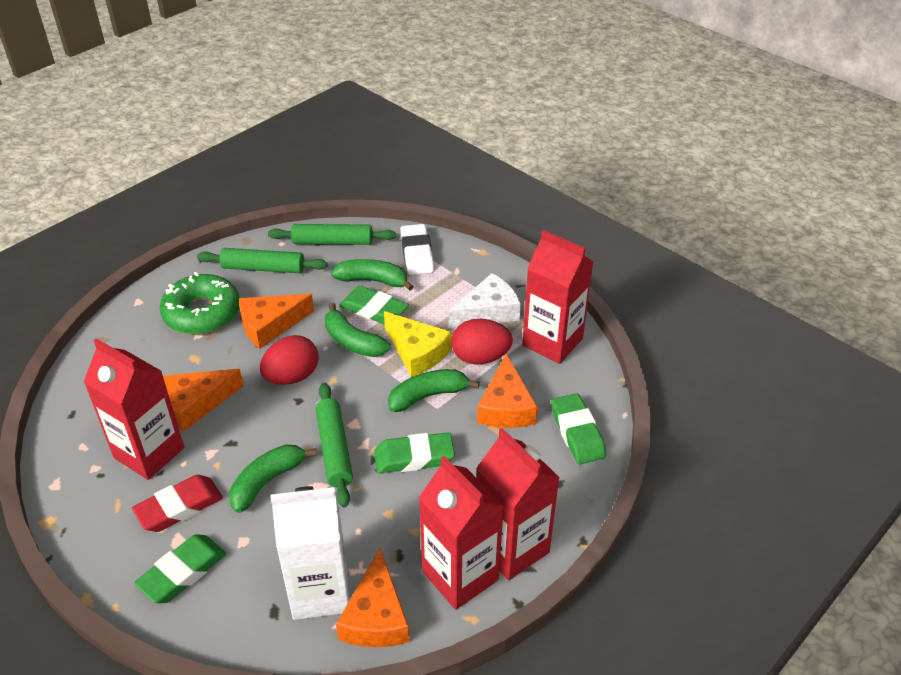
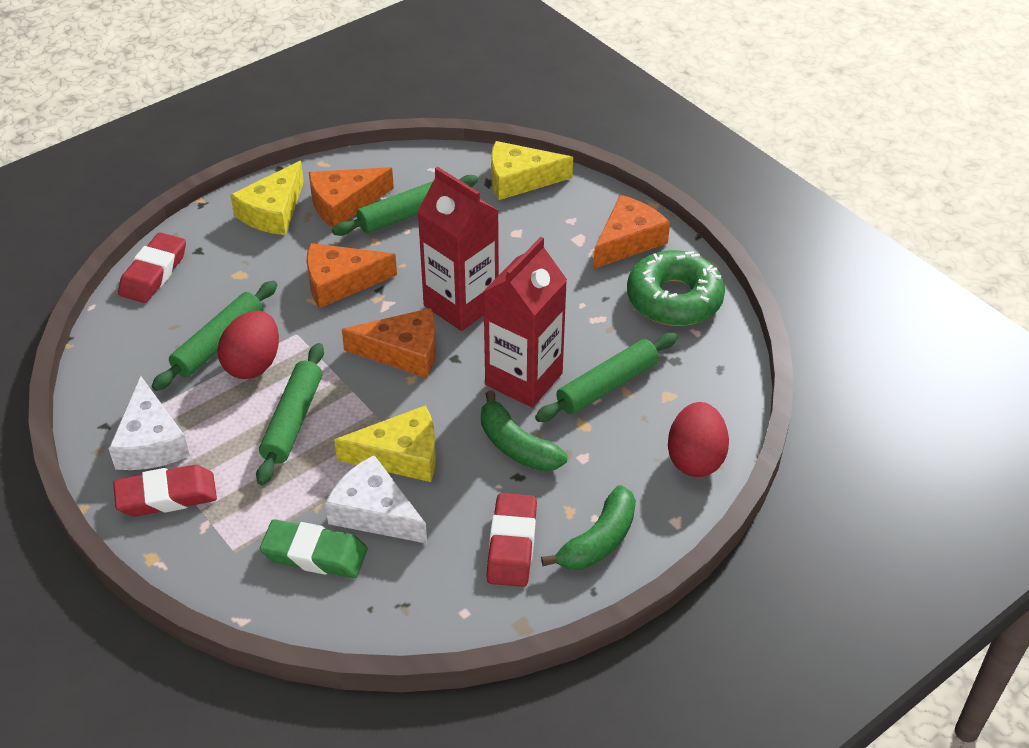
green banana: 4 -> 2
green eraser: 4 -> 1
green rolling pin: 3 -> 4
red carton: 4 -> 2
red eraser: 1 -> 3
white carton: 1 -> 0
white cheese: 1 -> 2
white eraser: 1 -> 0
yellow cheese: 1 -> 3

